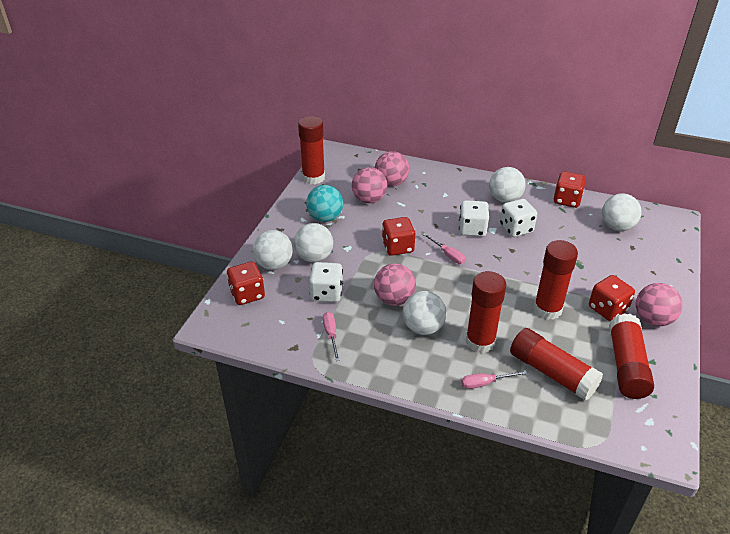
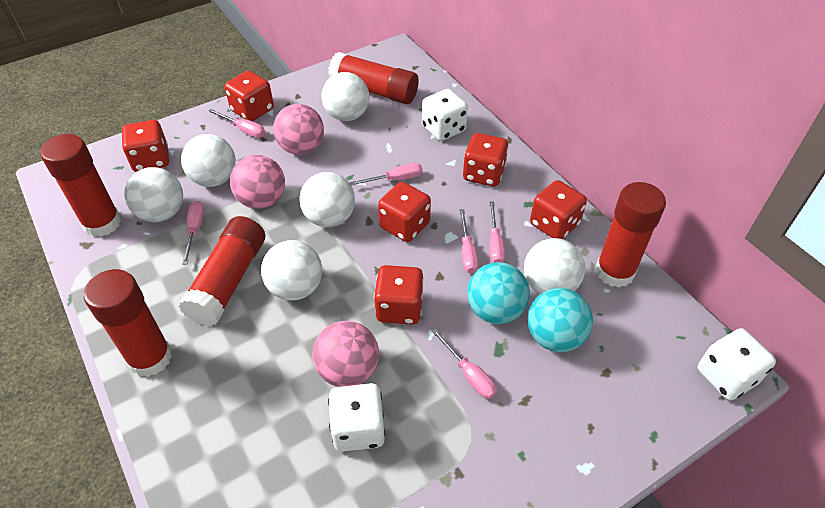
pink ball: 4 -> 3
pink screwdriver: 3 -> 6
red dice: 4 -> 6
turquoise ball: 1 -> 2
white ball: 5 -> 6

